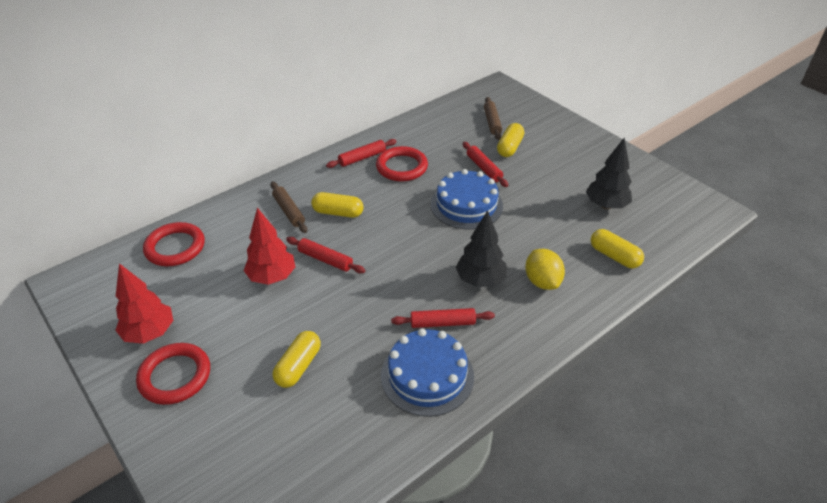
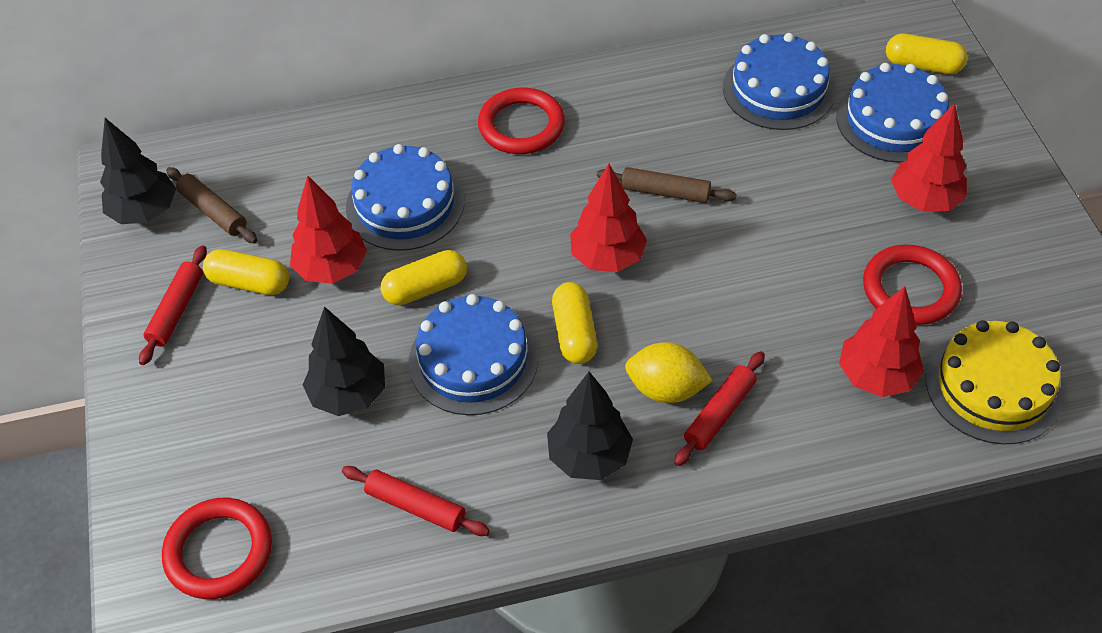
black tree: 2 -> 3
blue cake: 2 -> 4
red rolling pin: 4 -> 3
red tree: 2 -> 4
yellow cake: 0 -> 1

